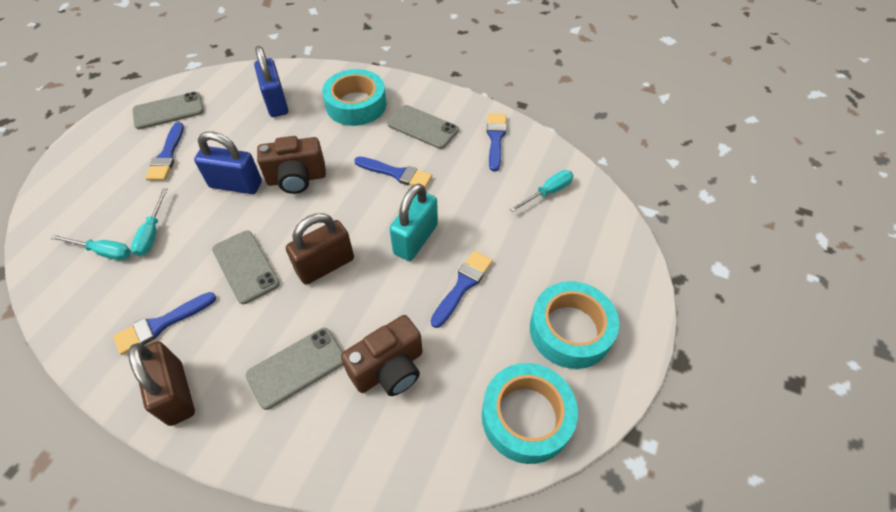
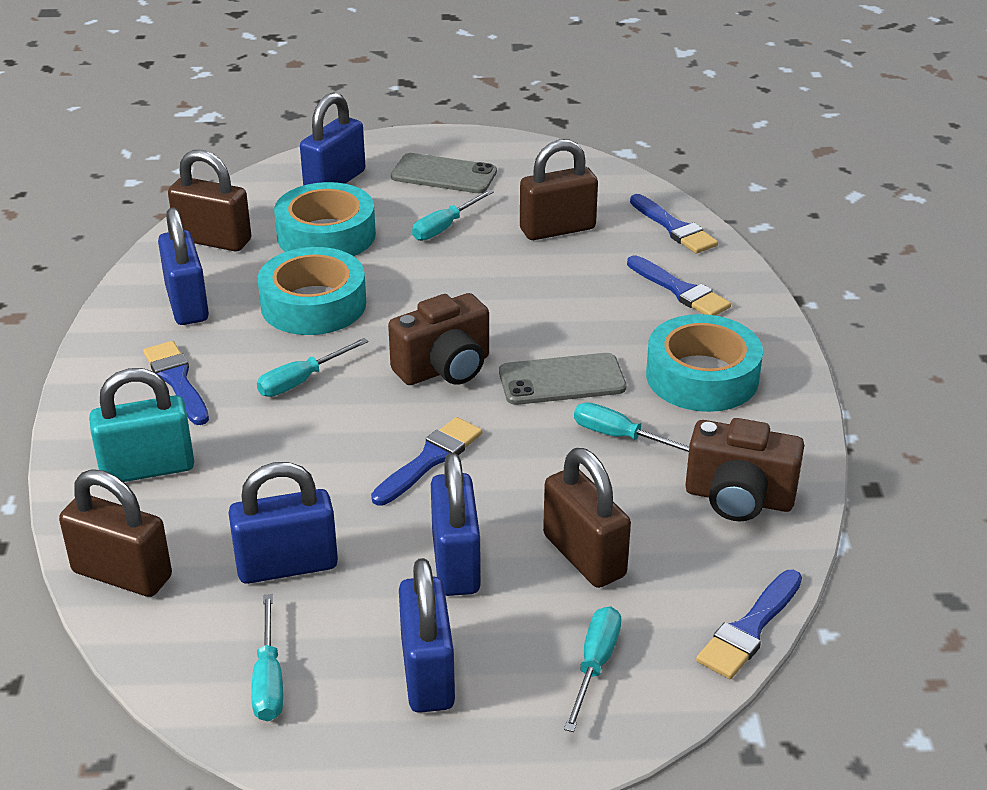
blue padlock: 2 -> 5
brown padlock: 2 -> 4
grey phone: 4 -> 2
turquoise screwdriver: 3 -> 5

